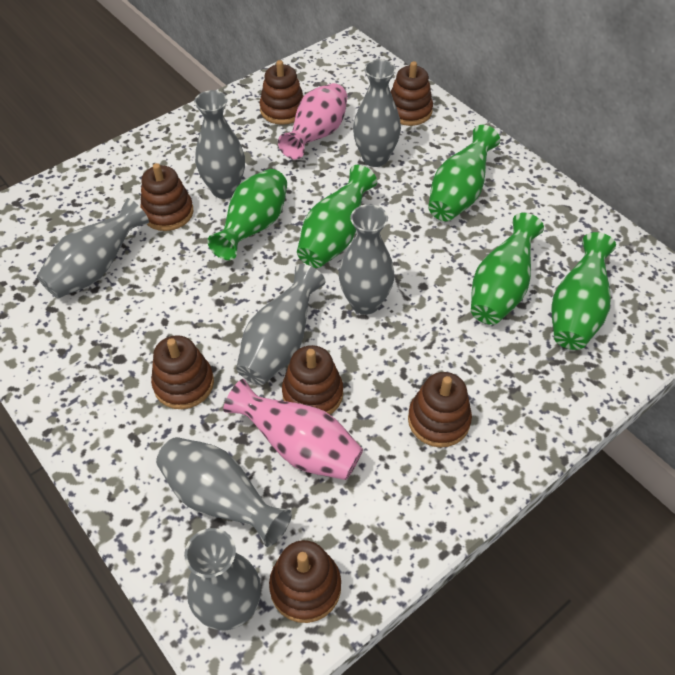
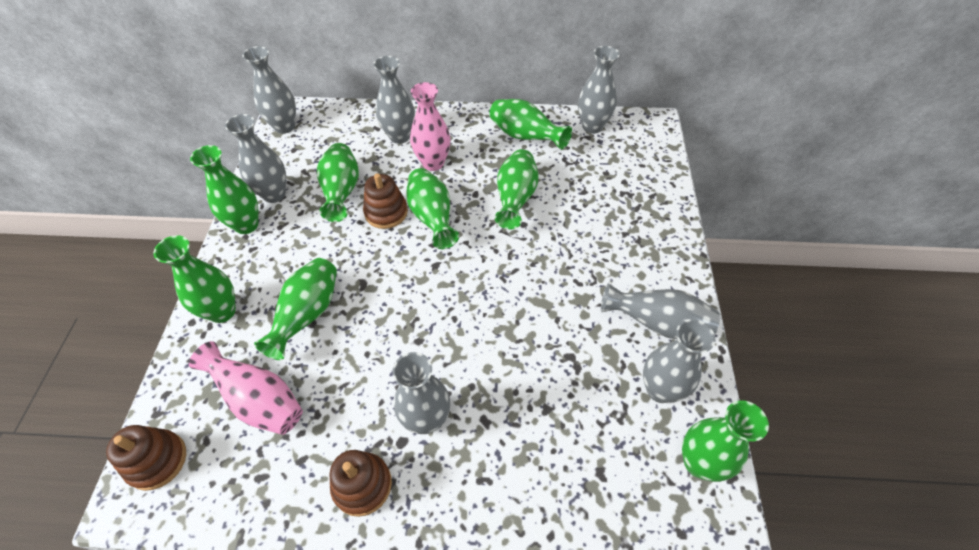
brown stacking toy: 7 -> 3
green vase: 5 -> 8

